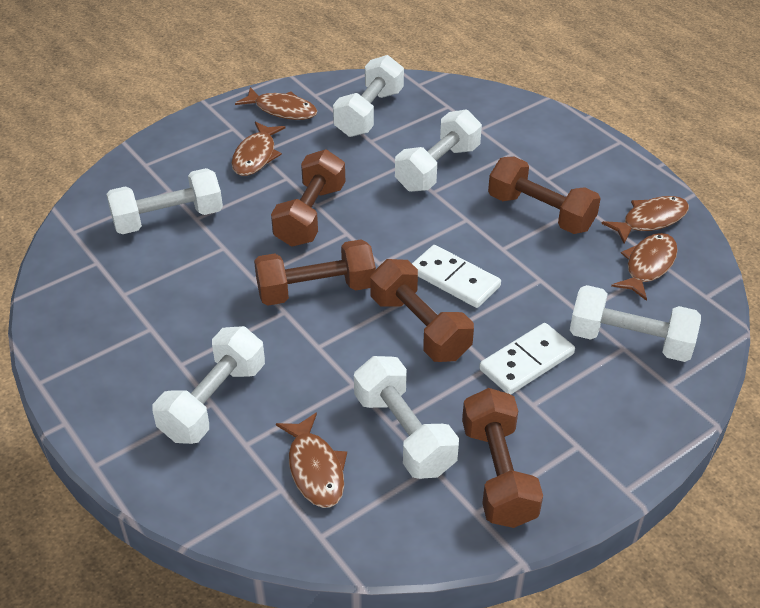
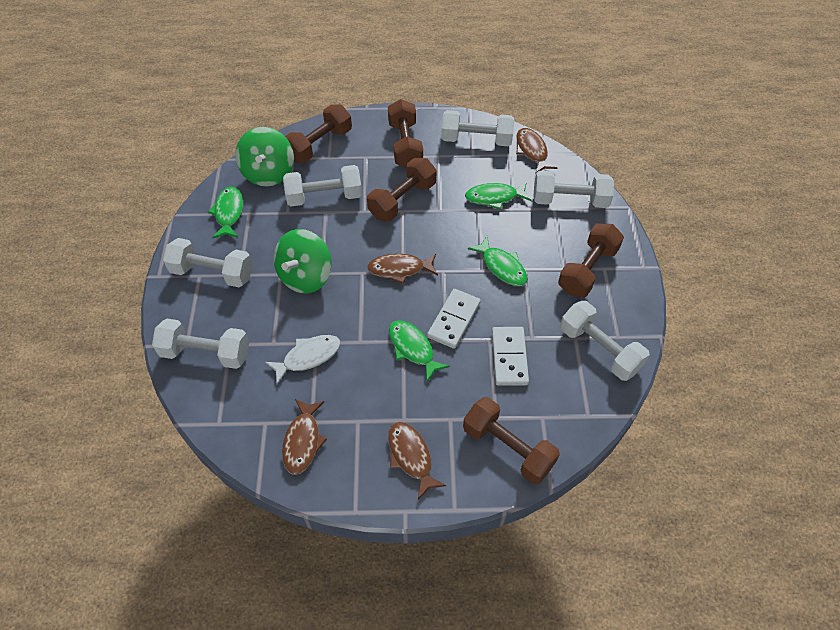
brown fish: 5 -> 4
green fish: 0 -> 4
green spinning top: 0 -> 2
white fish: 0 -> 1

